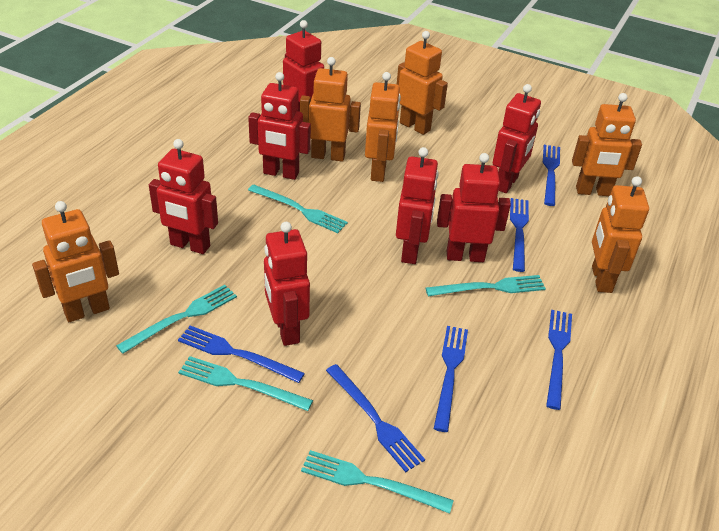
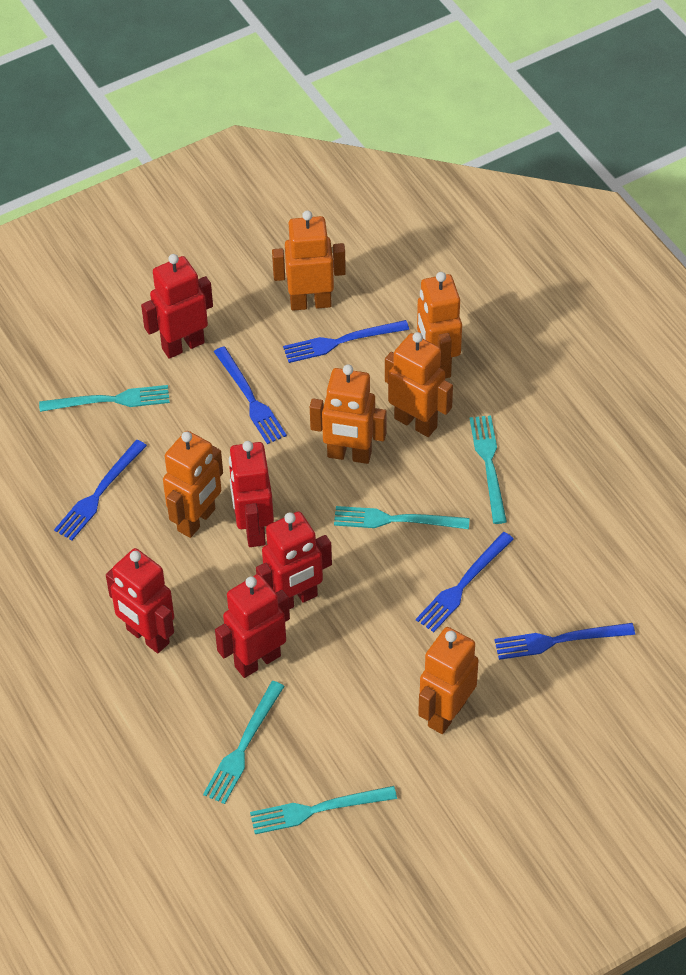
blue fork: 6 -> 5
red robot: 7 -> 5

